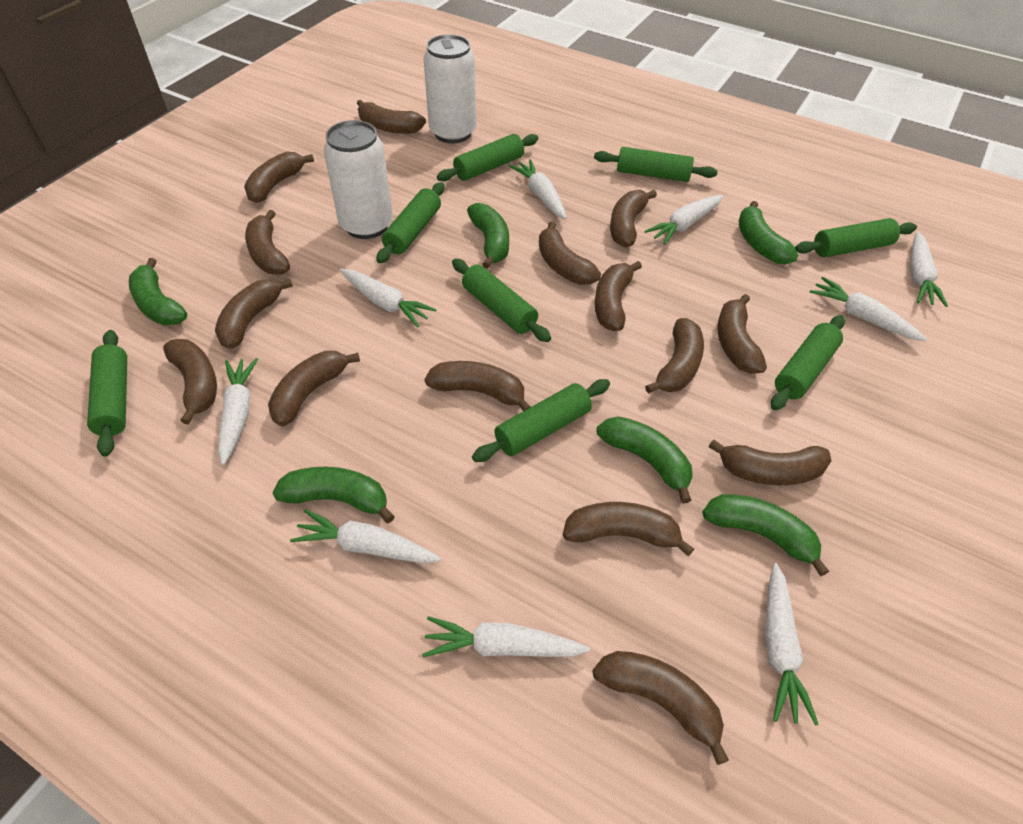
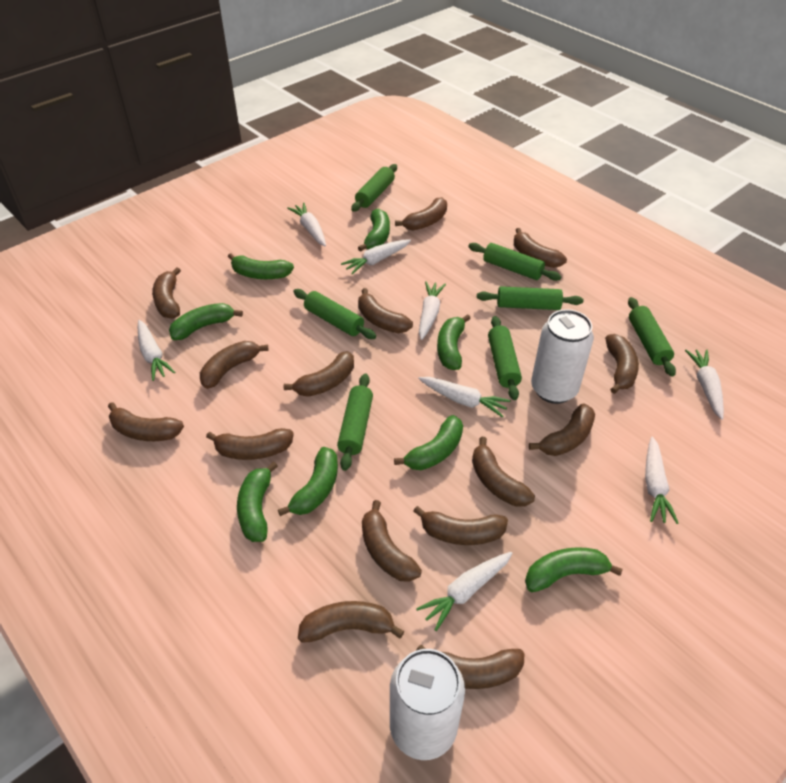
green banana: 6 -> 8
green rolling pin: 8 -> 7
white carrot: 9 -> 8

